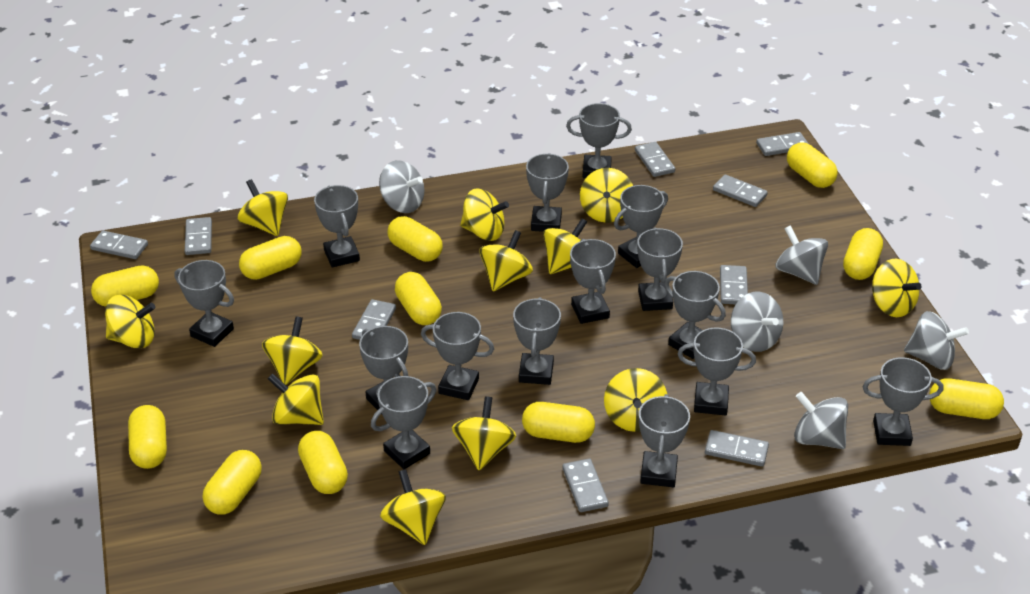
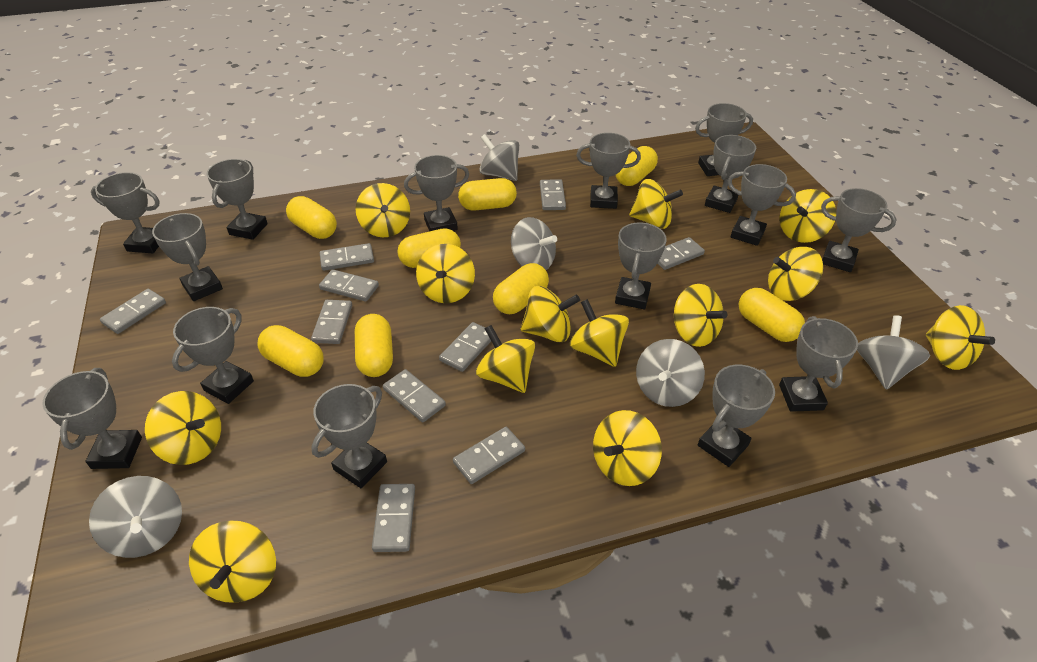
grey domino: 9 -> 10
yellow capsule: 11 -> 8
yellow spinning top: 12 -> 13

